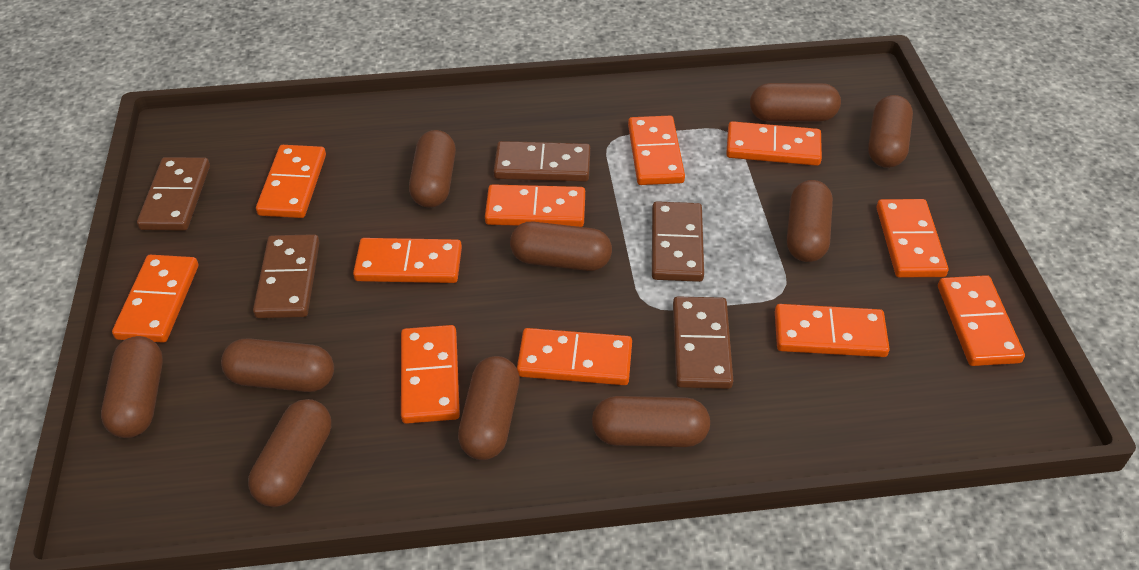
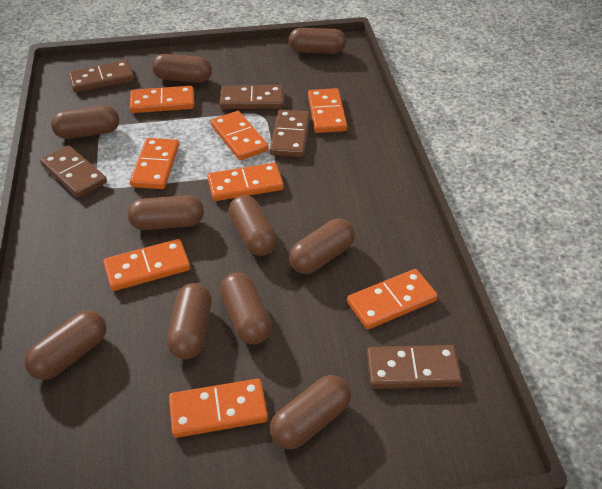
orange domino: 11 -> 8

